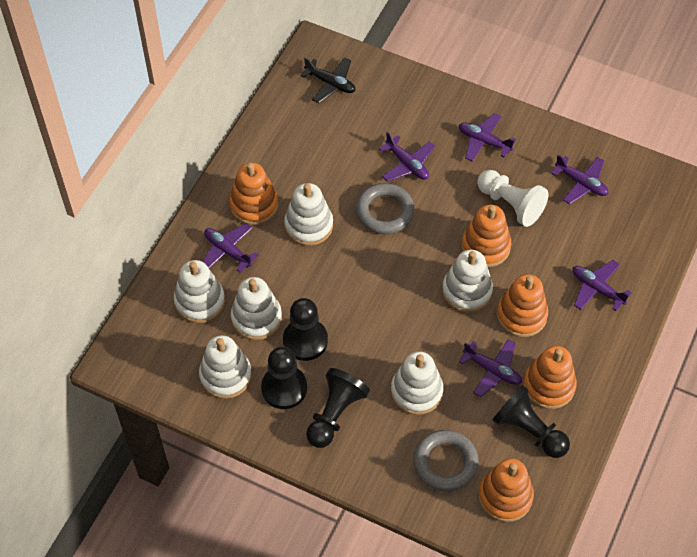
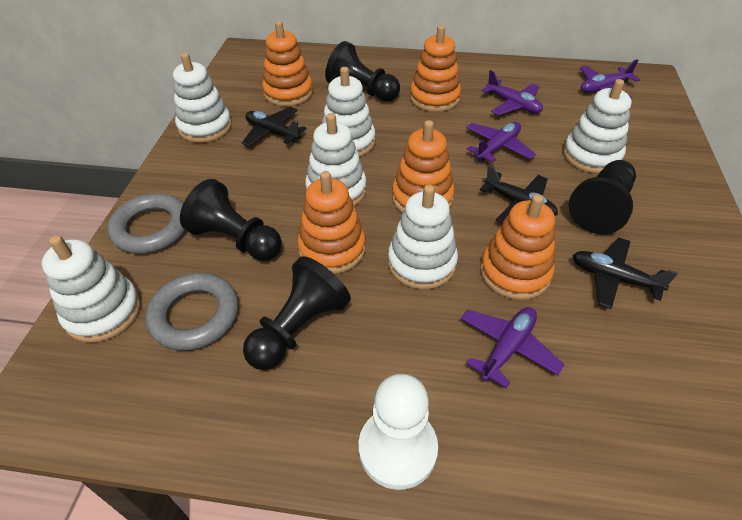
black plane: 1 -> 3
purple plane: 6 -> 4

